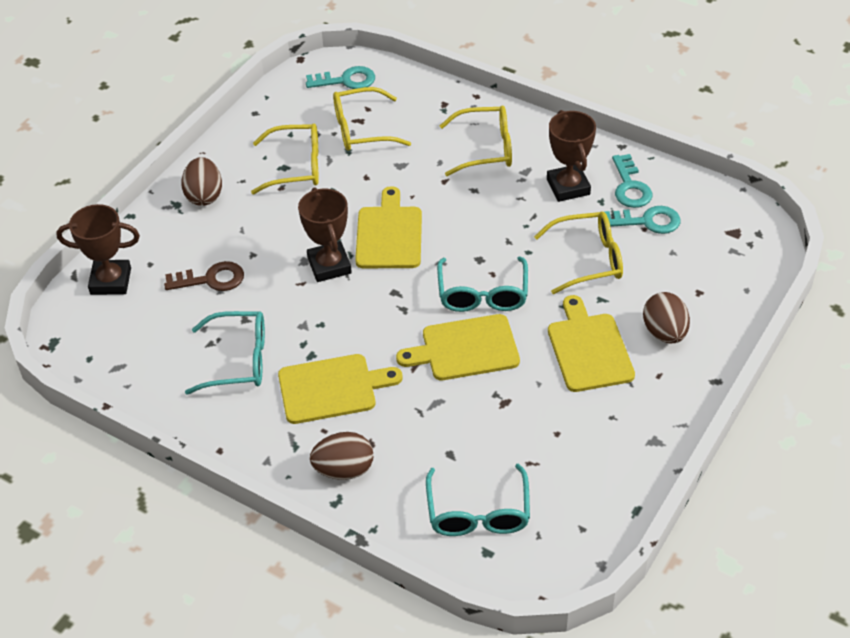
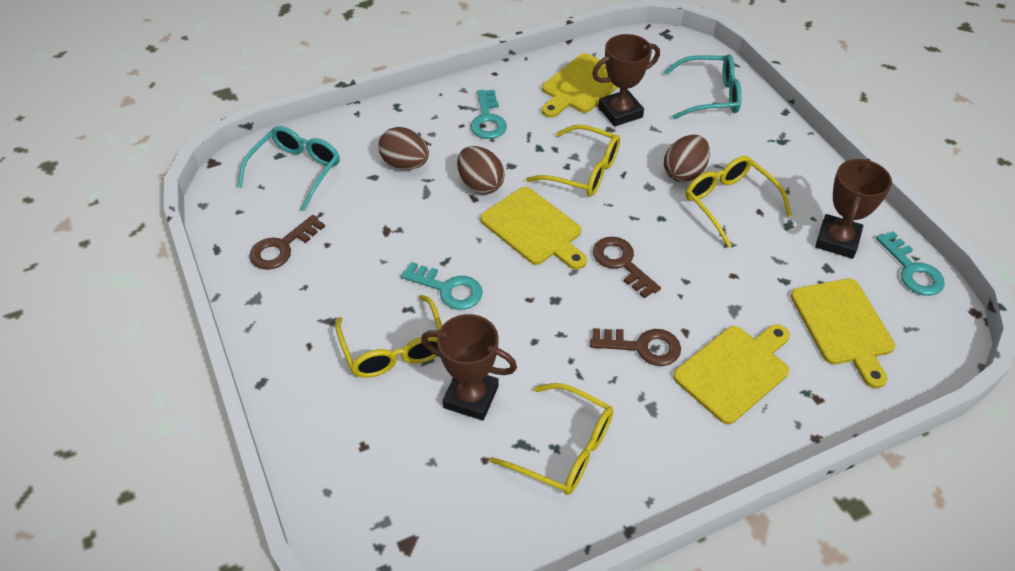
brown key: 1 -> 3
turquoise glasses: 3 -> 2

